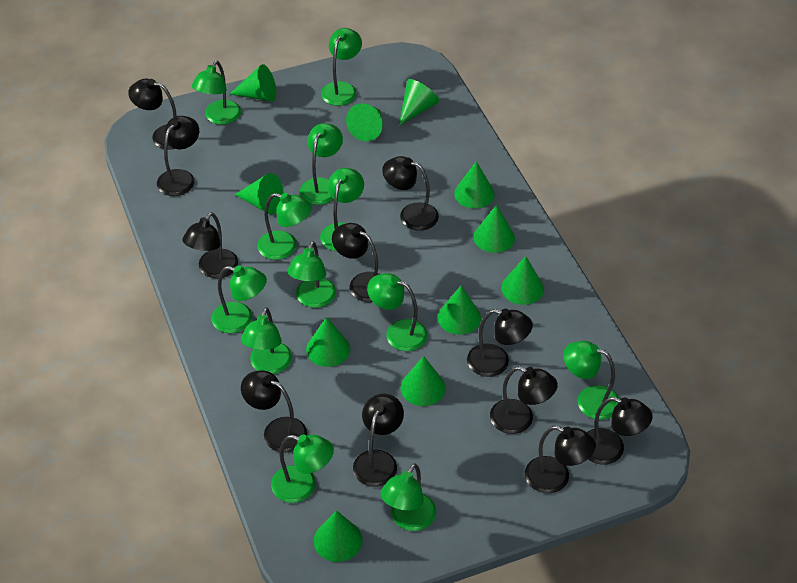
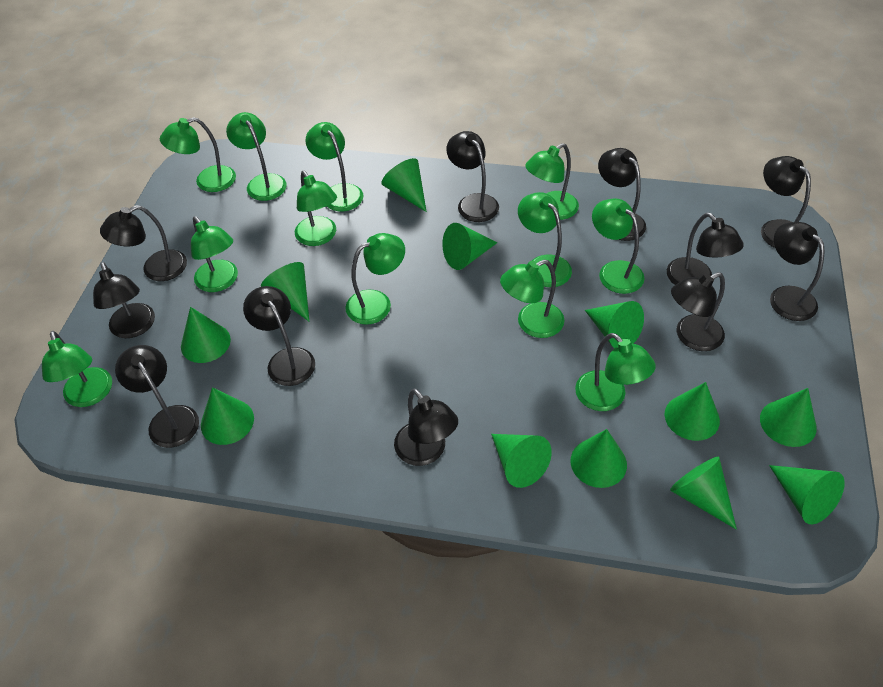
green cone: 11 -> 12

